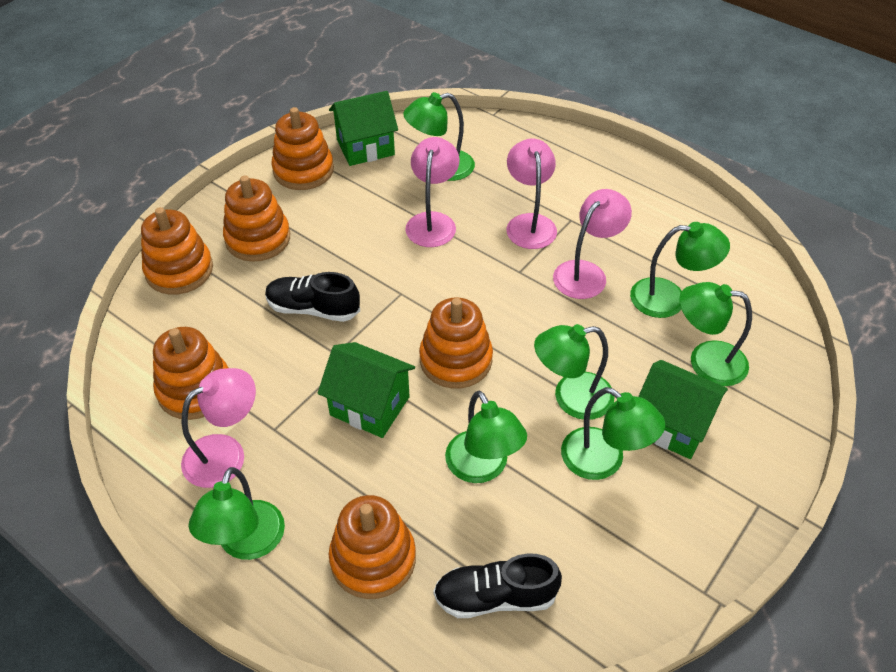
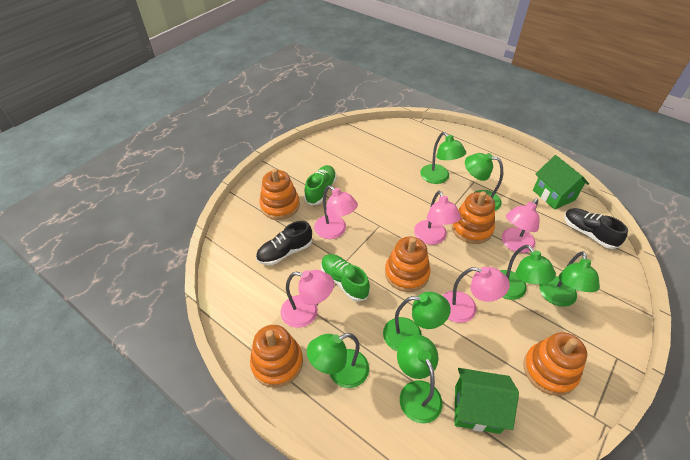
green house: 3 -> 2
green shoe: 0 -> 2
orange stacking toy: 6 -> 5
pink lamp: 4 -> 5

